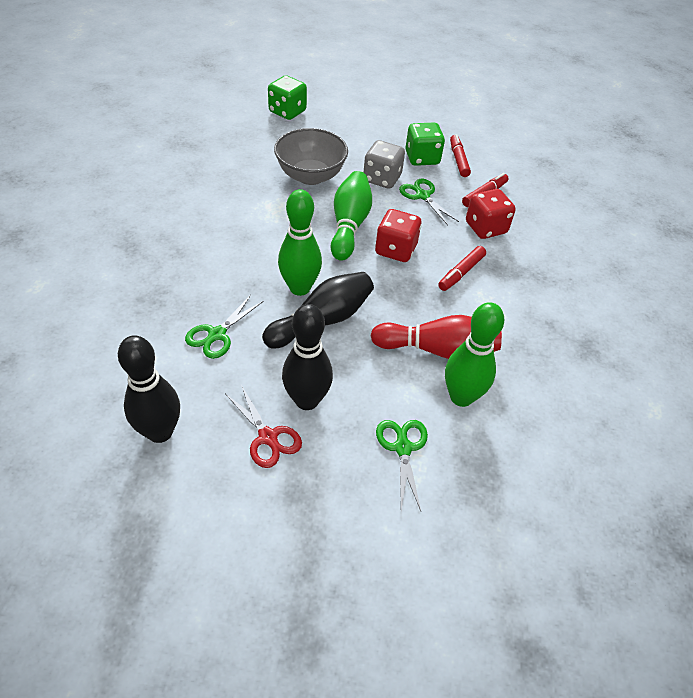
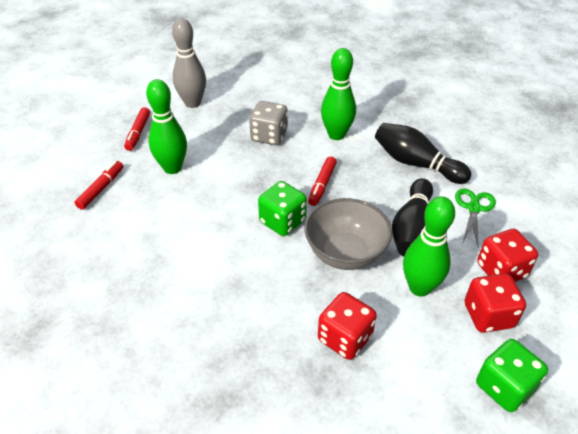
black bowling pin: 3 -> 2
green scissors: 3 -> 1
grey bowling pin: 0 -> 1
red bowling pin: 1 -> 0
red dice: 2 -> 3
red scissors: 1 -> 0

